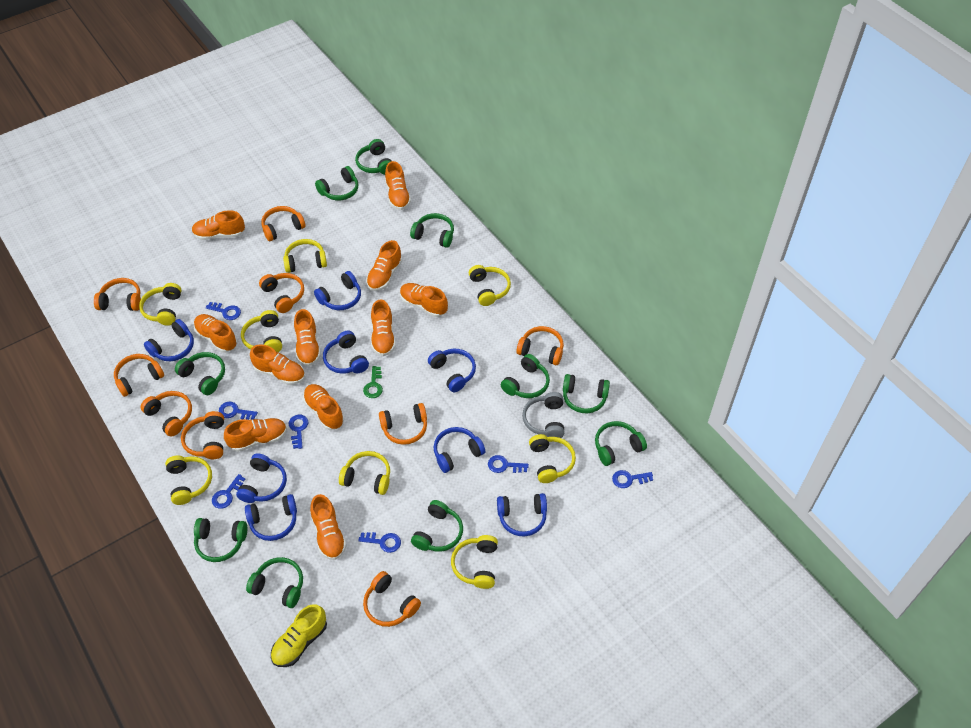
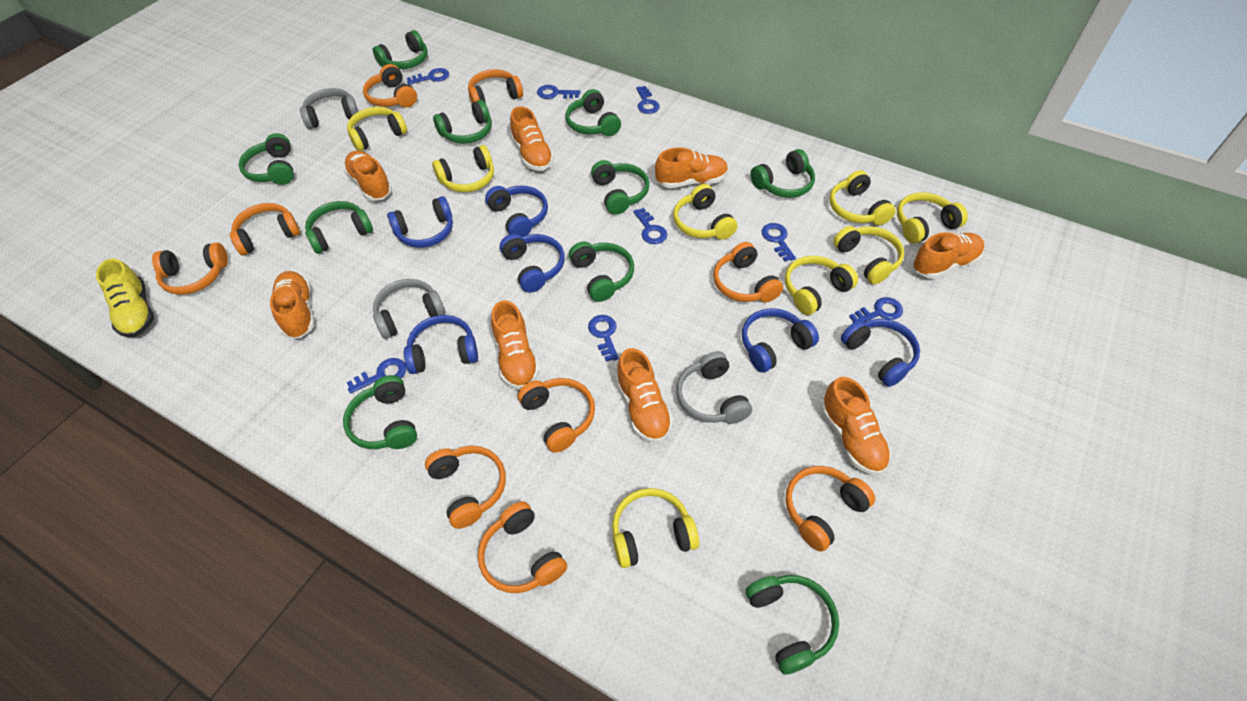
blue headphones: 8 -> 6
blue key: 7 -> 8
green key: 1 -> 0
grey headphones: 1 -> 3
orange shoe: 11 -> 8

